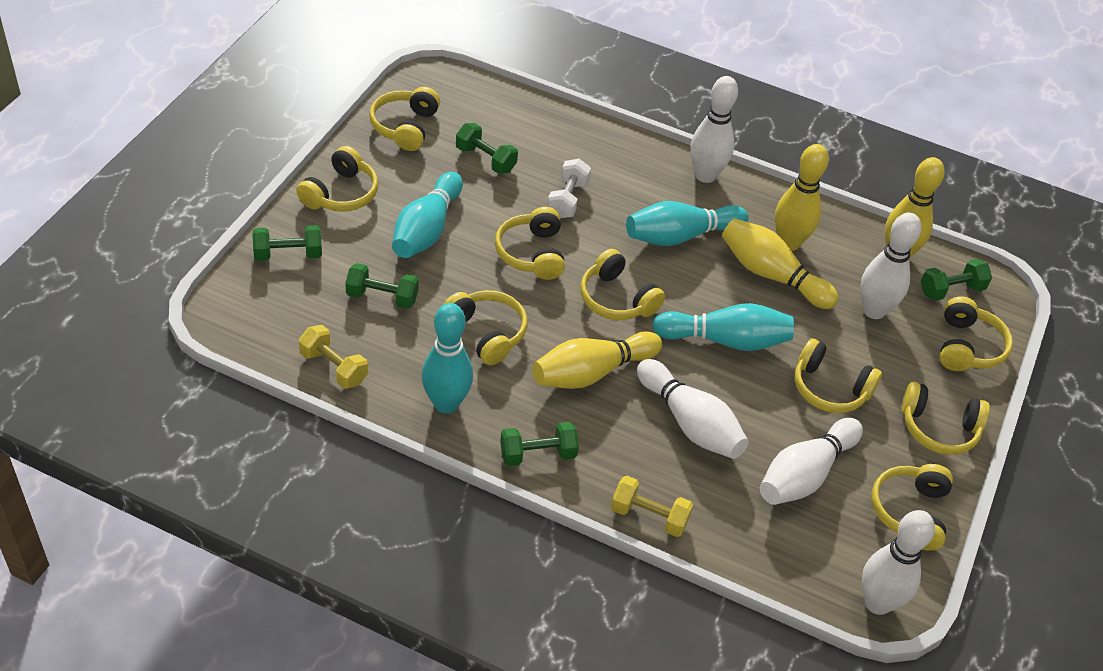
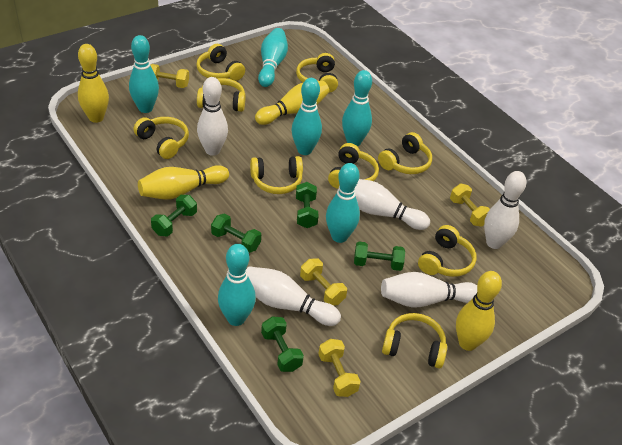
turquoise bowling pin: 4 -> 6
white dumbbell: 1 -> 0
yellow dumbbell: 2 -> 4

